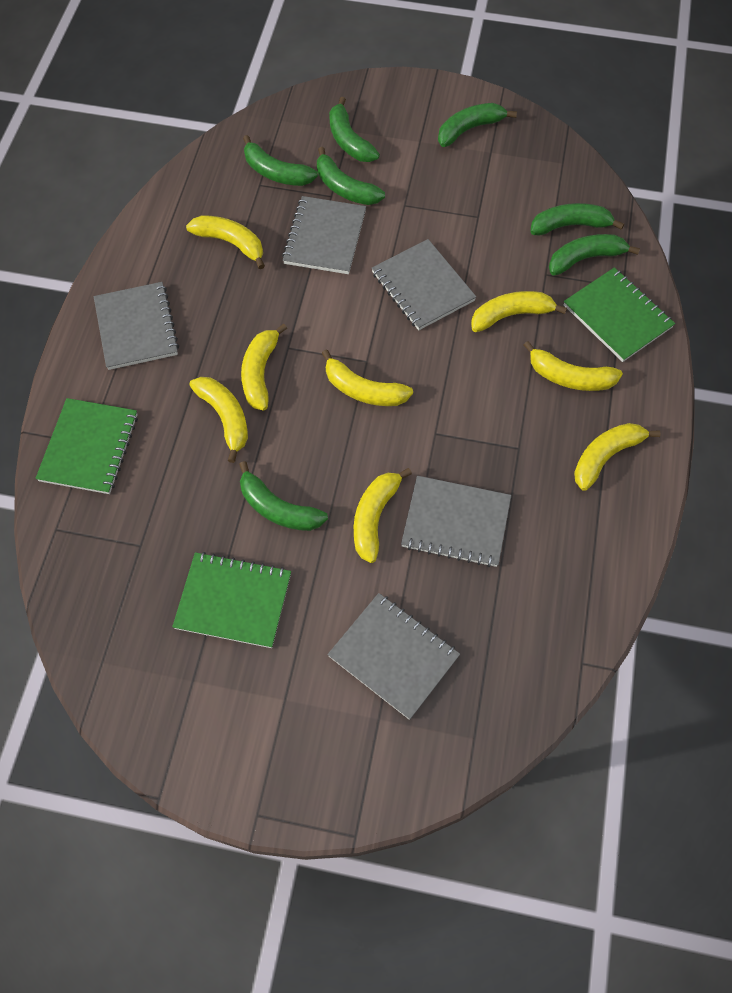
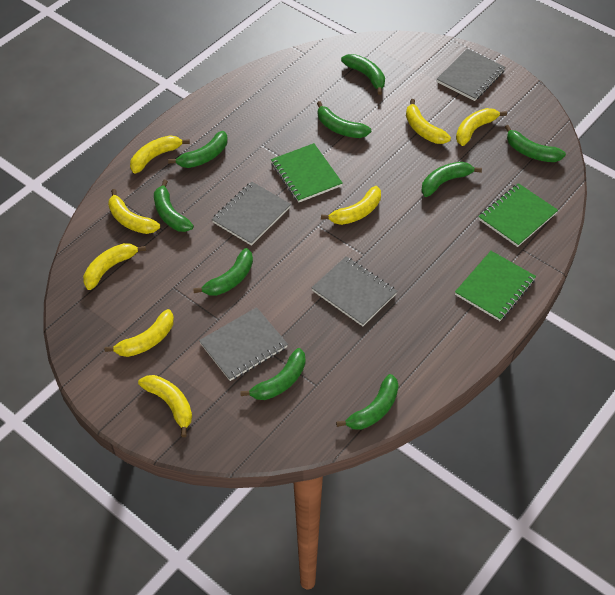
green banana: 7 -> 9
grey notebook: 5 -> 4

